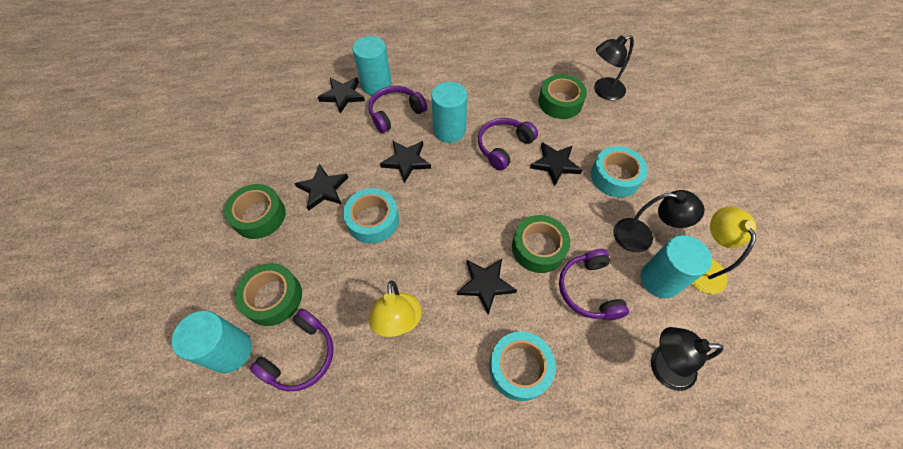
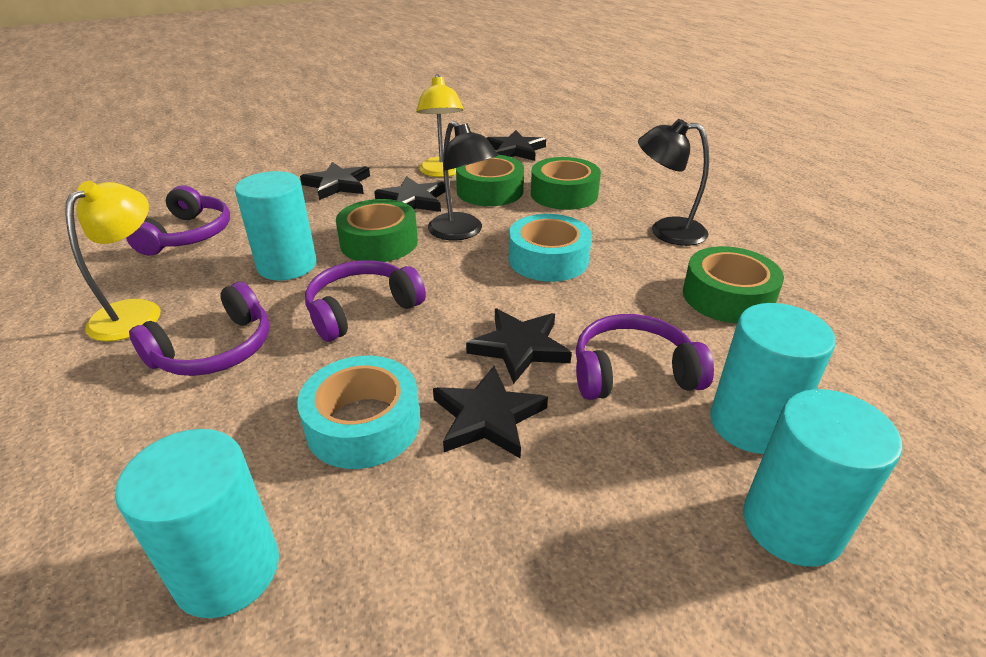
black lamp: 3 -> 2
turquoise tape: 3 -> 2

